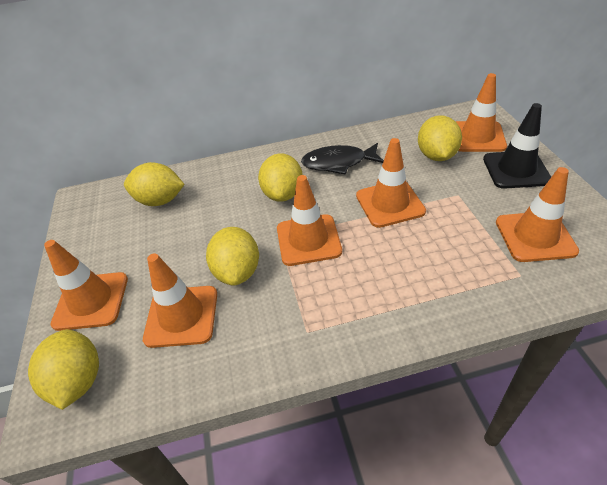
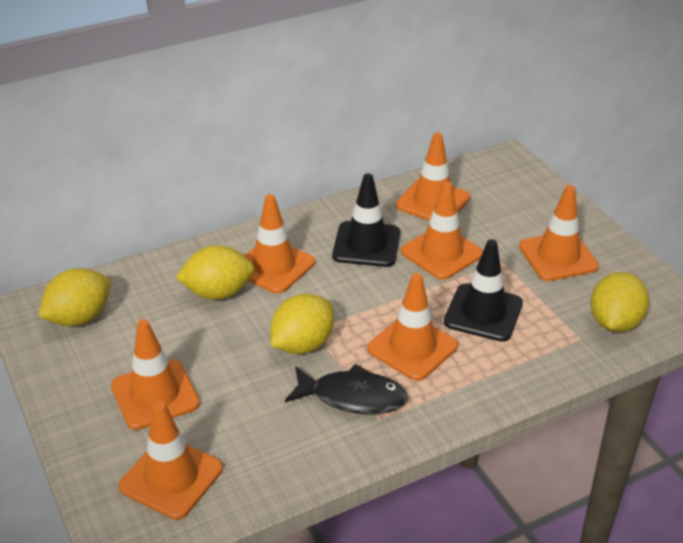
black traffic cone: 1 -> 2
orange traffic cone: 6 -> 7
yellow lemon: 5 -> 4

